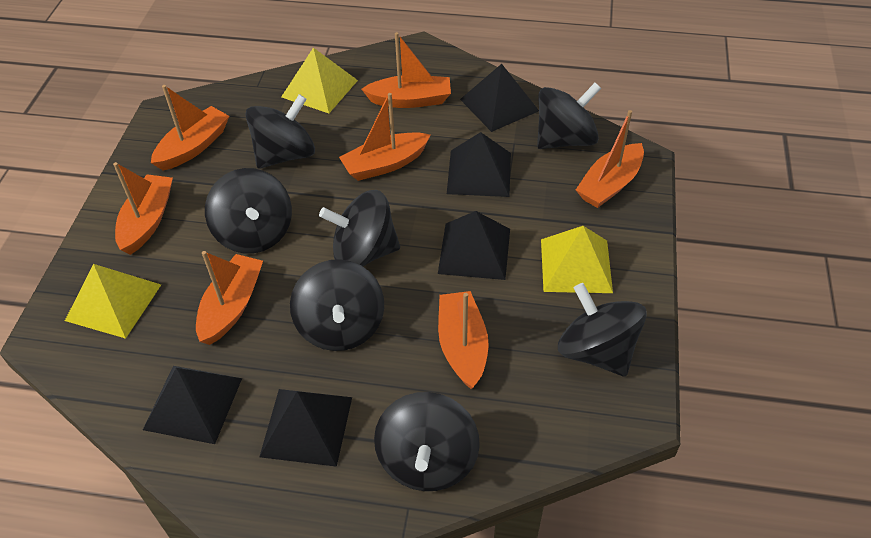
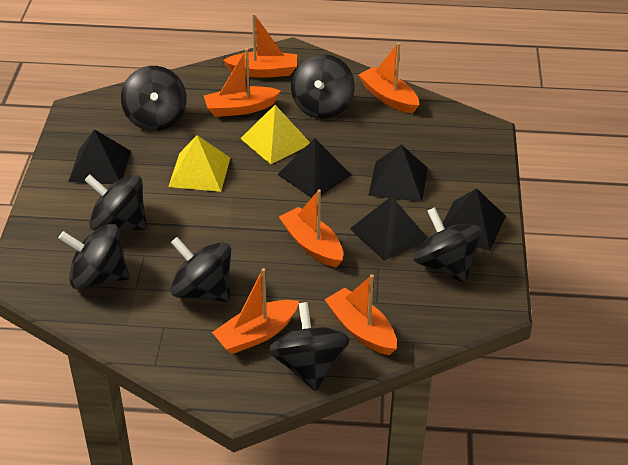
orange boat: 7 -> 6
yellow pyramid: 3 -> 2

